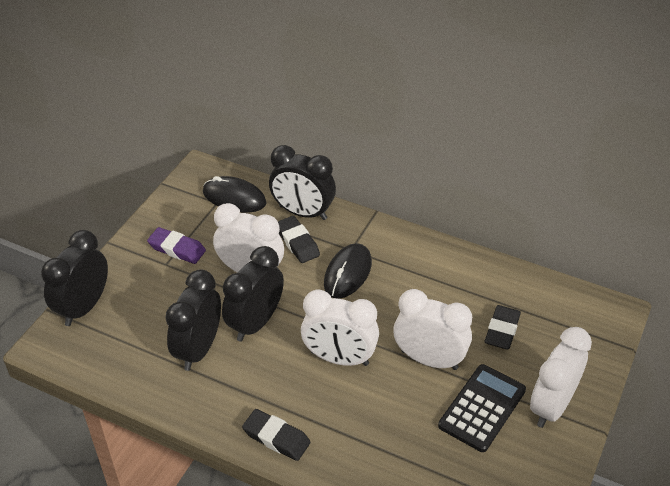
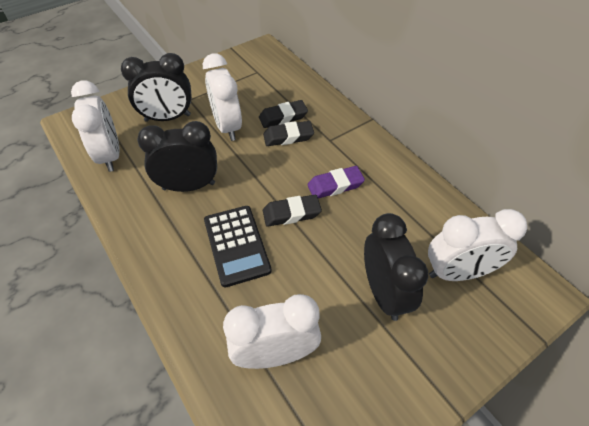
black clock: 4 -> 3
black mouse: 2 -> 0

